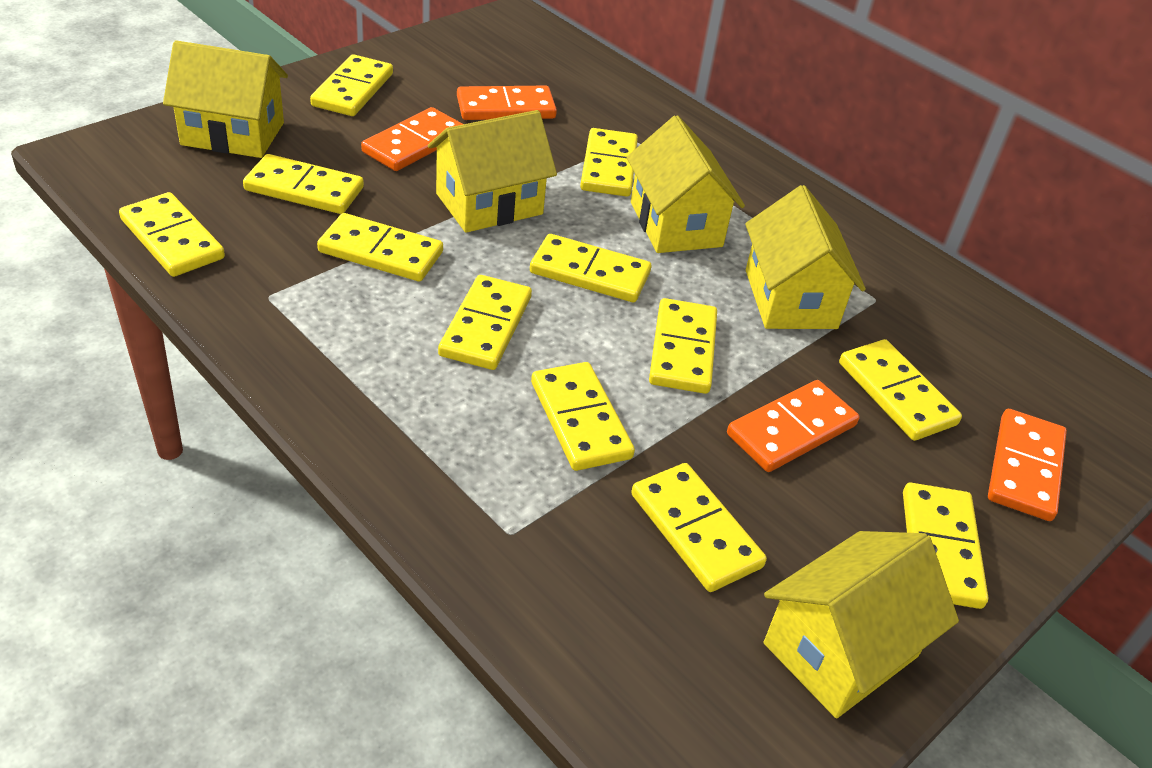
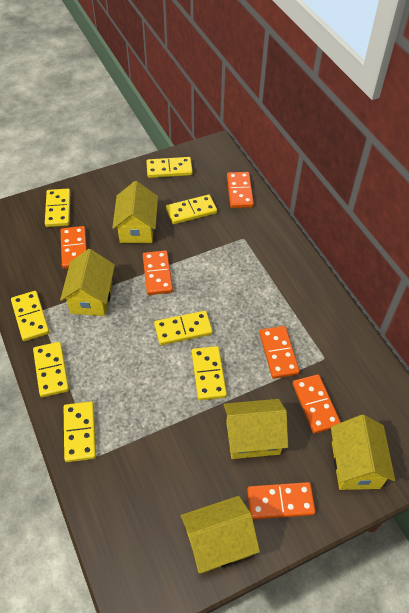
orange domino: 4 -> 6
yellow domino: 12 -> 8

